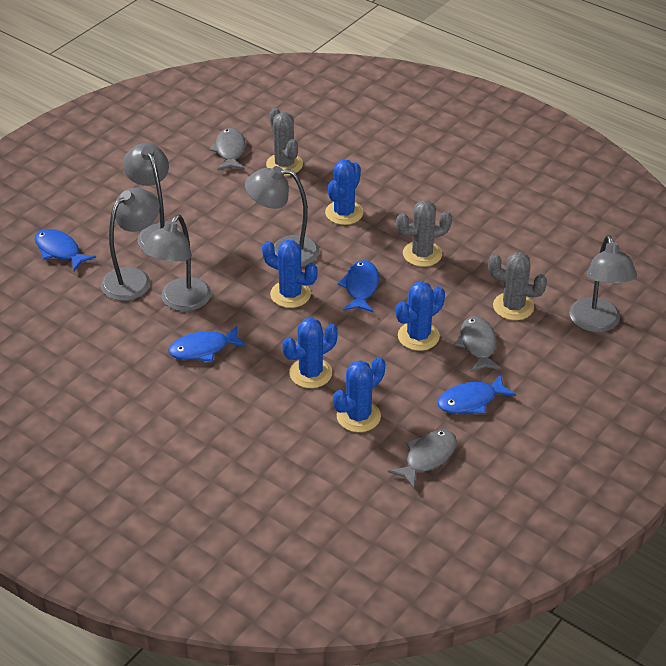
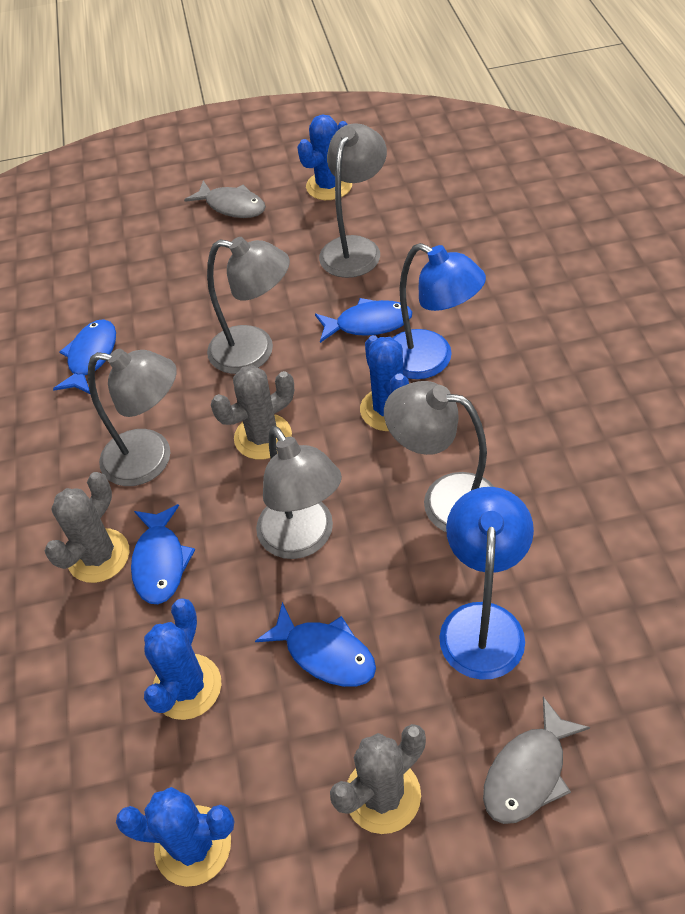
blue cactus: 5 -> 4
blue lamp: 0 -> 2
grey fish: 3 -> 2

